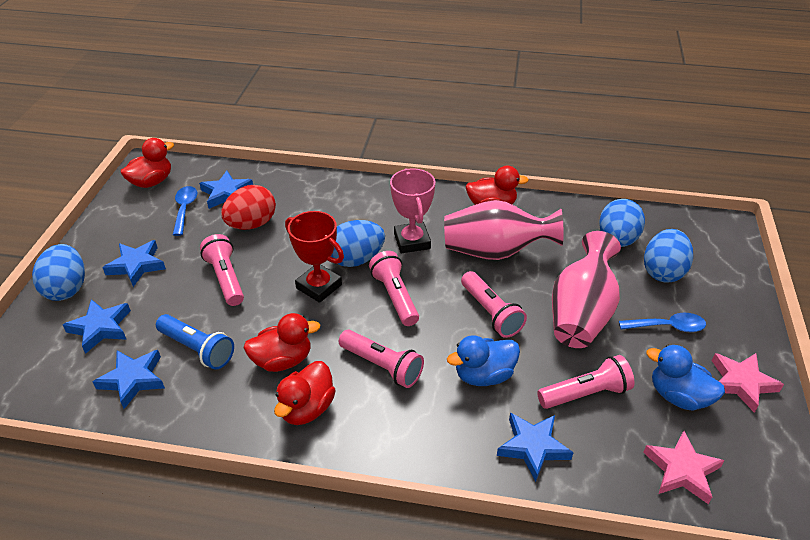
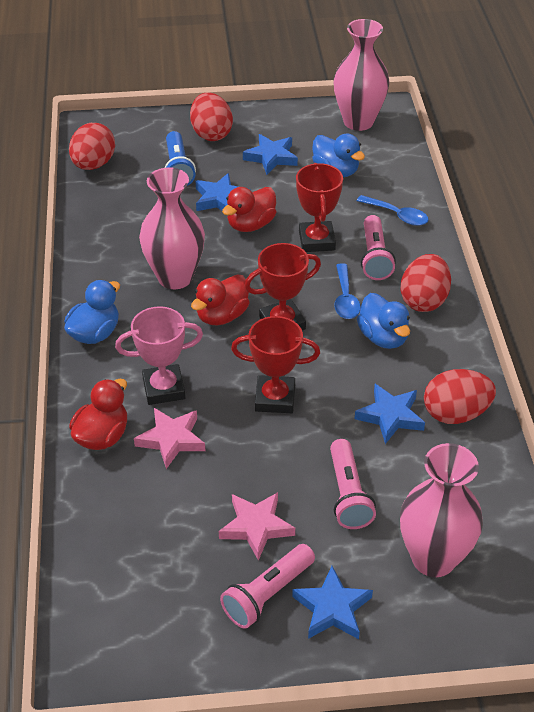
blue duck: 2 -> 3
blue egg: 4 -> 0
blue star: 5 -> 4
pink flashlight: 5 -> 3
pink vase: 2 -> 3
red duck: 4 -> 3
red egg: 1 -> 4
red trophy: 1 -> 3

